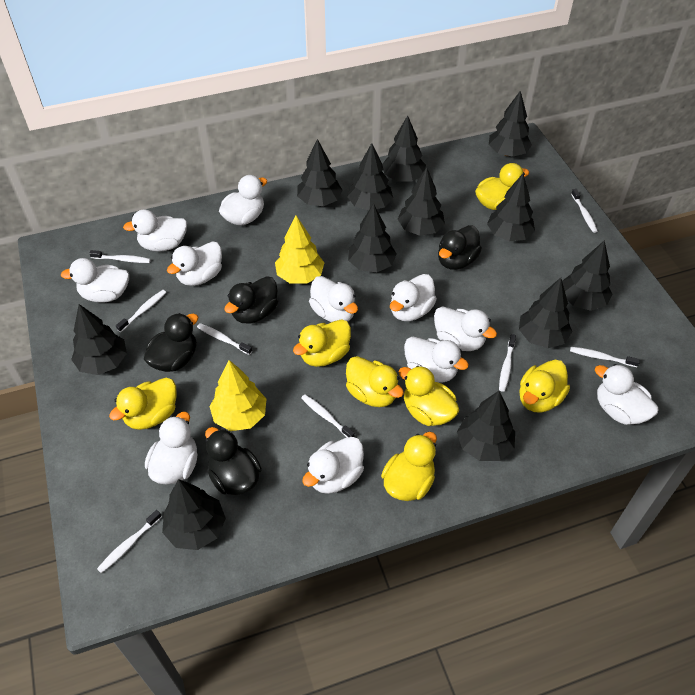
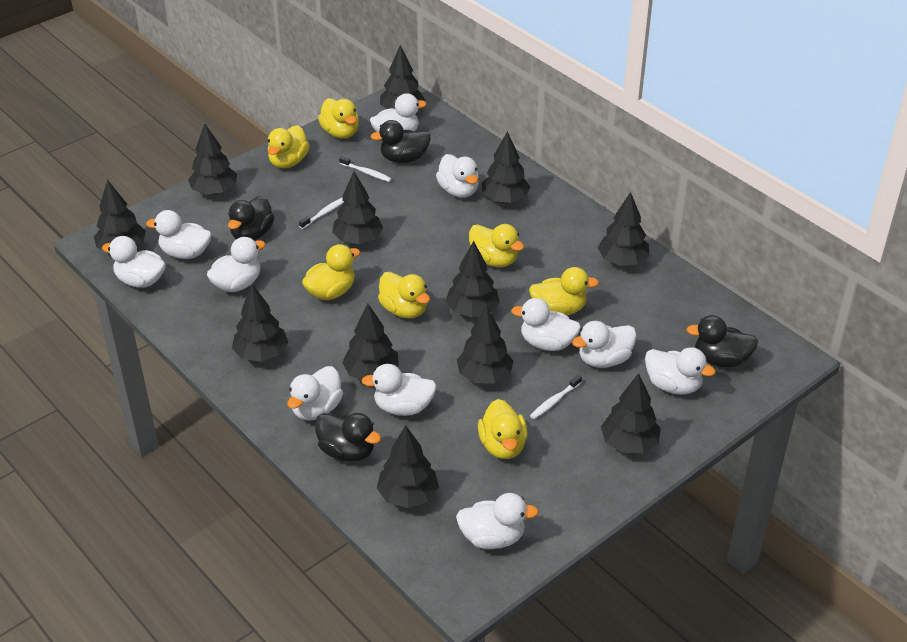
white toothbrush: 8 -> 3
yellow tree: 2 -> 0

